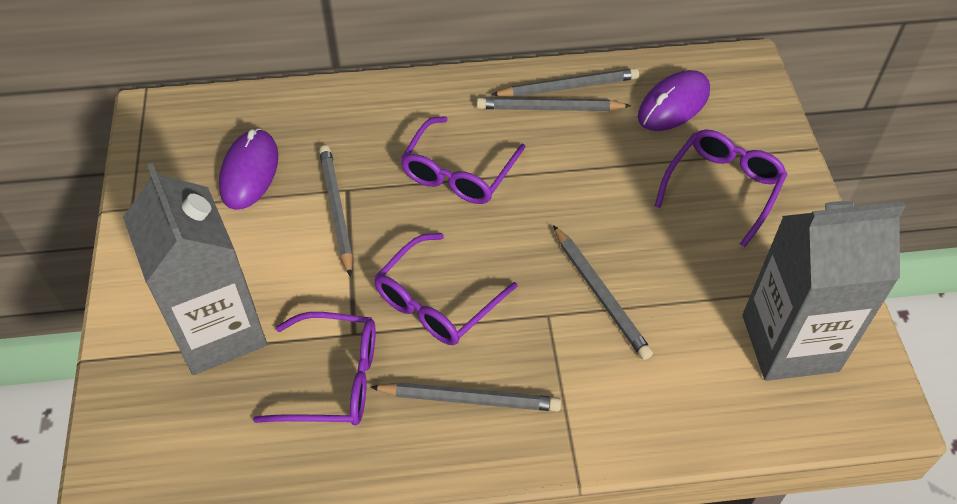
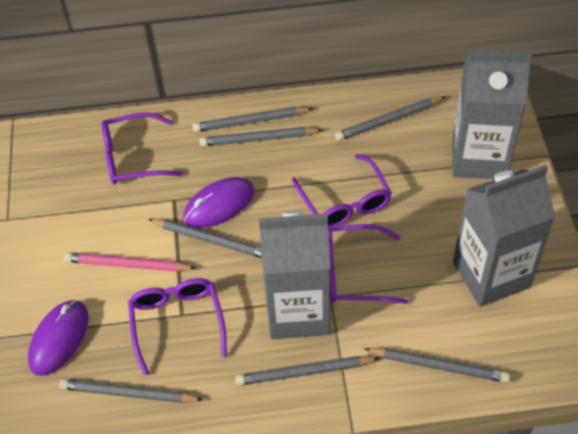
grey carton: 2 -> 3
grey pencil: 5 -> 7
pink pencil: 0 -> 1

